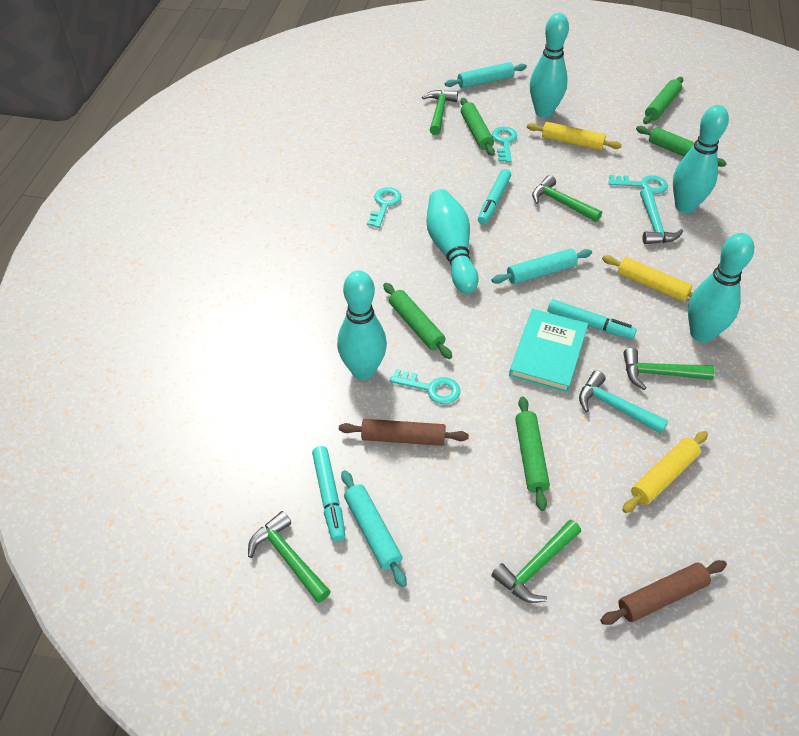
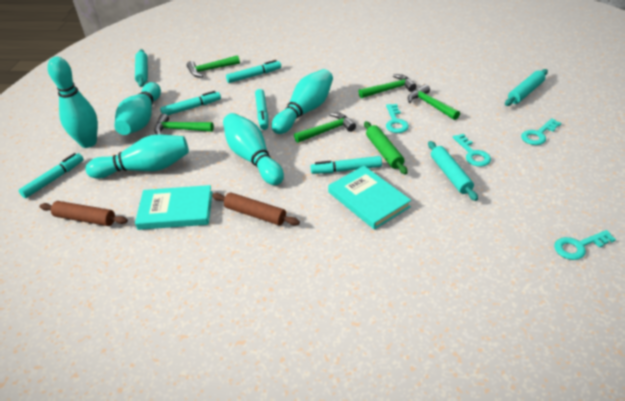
green rolling pin: 5 -> 1
turquoise book: 1 -> 2
turquoise hammer: 2 -> 0
turquoise marker: 3 -> 5
yellow rolling pin: 3 -> 0

